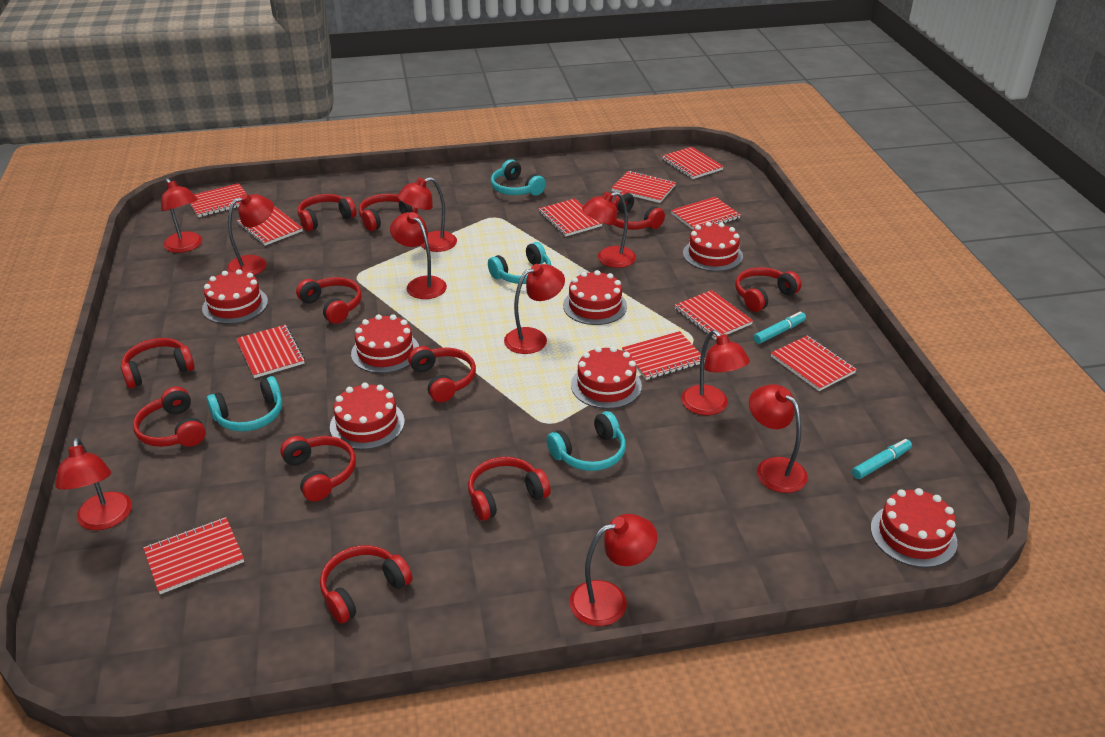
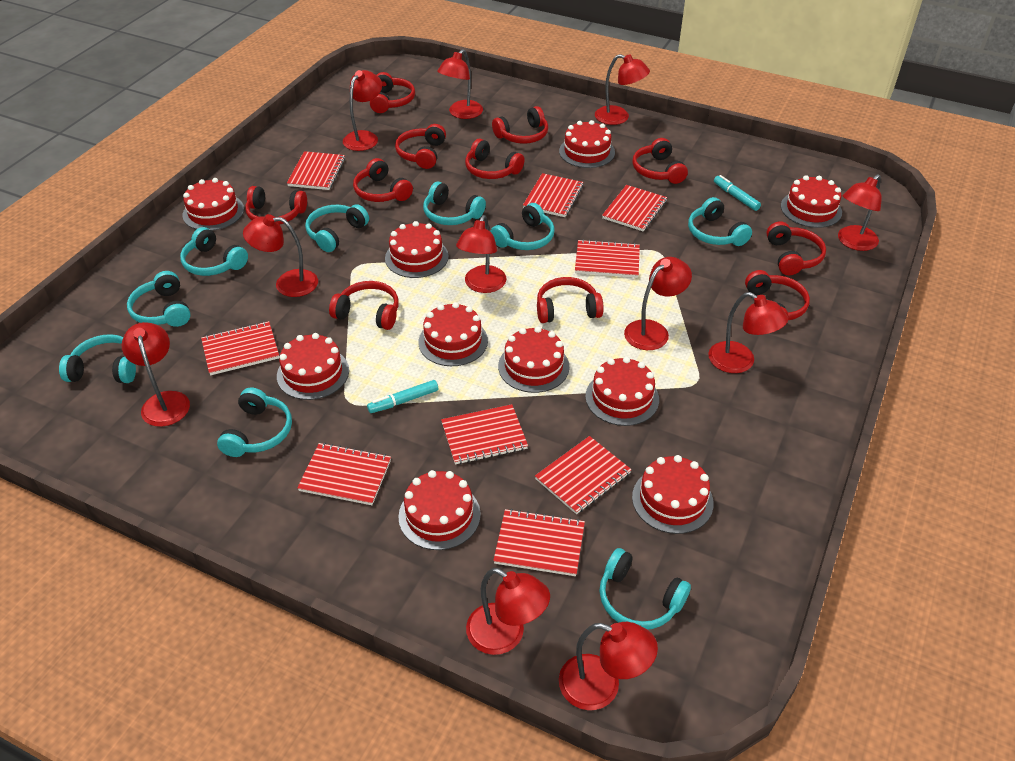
red cake: 7 -> 10
red lamp: 10 -> 11
red notebook: 11 -> 9
turquoise headphones: 4 -> 9

